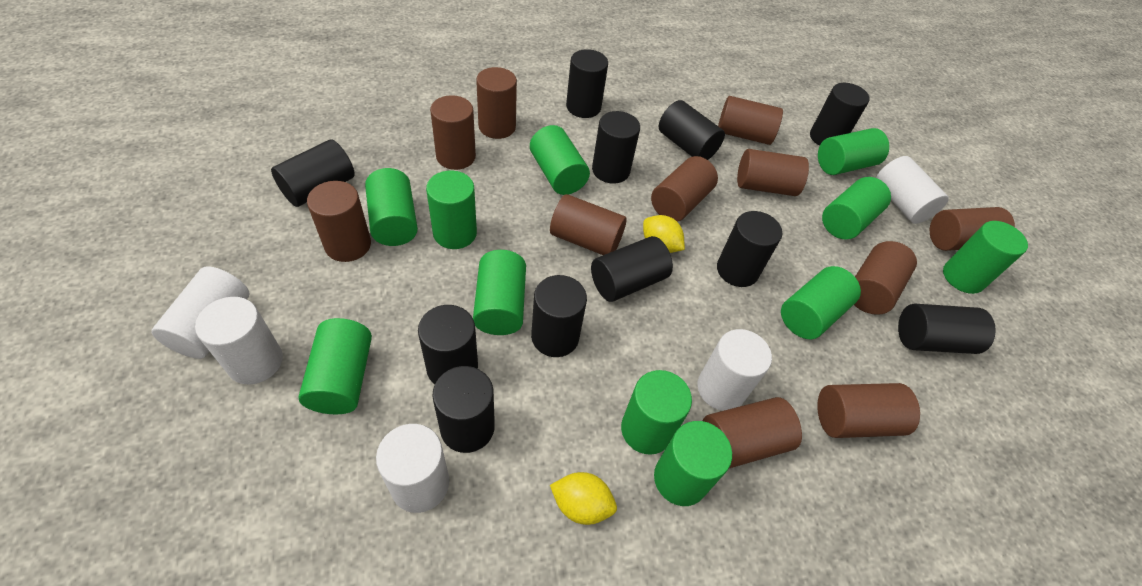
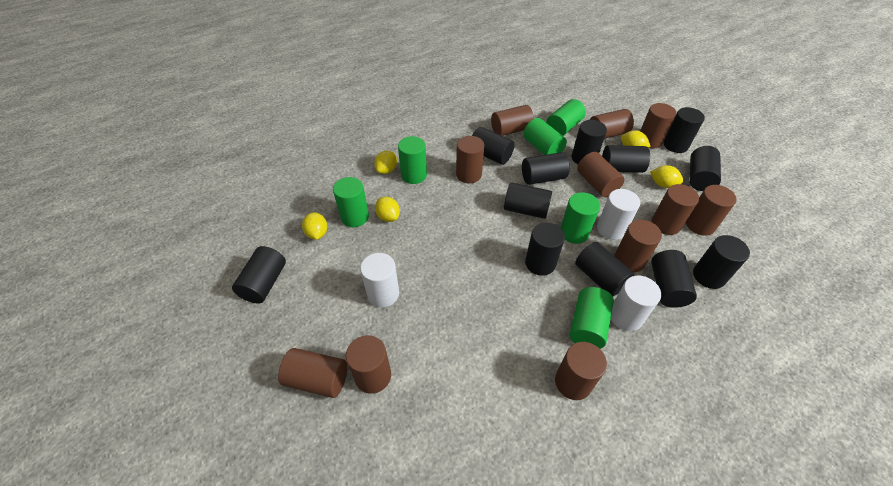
black cylinder: 11 -> 12
green cylinder: 11 -> 6
white cylinder: 5 -> 3
yellow lemon: 2 -> 5

